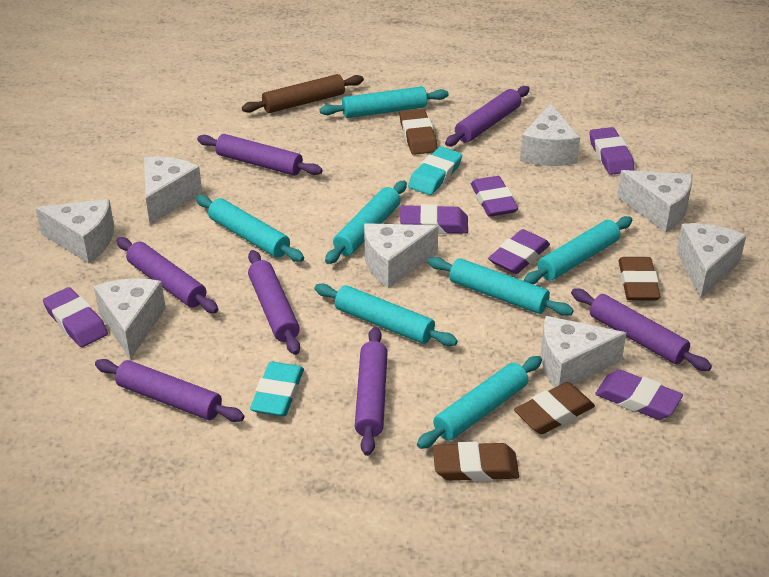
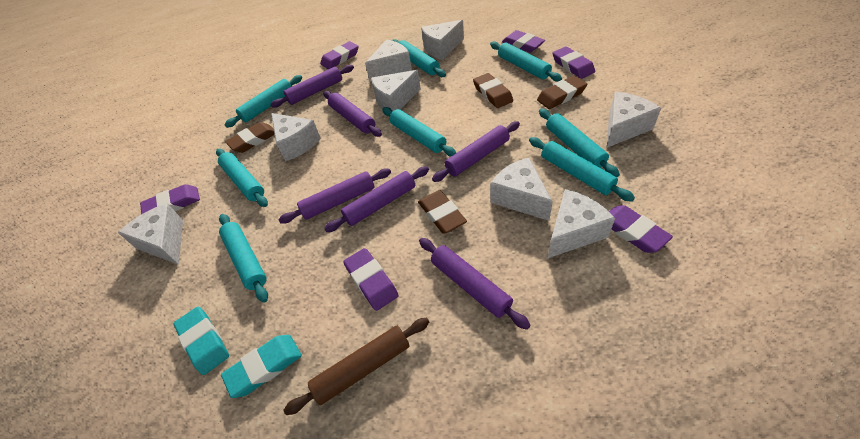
purple rolling pin: 7 -> 6
turquoise rolling pin: 7 -> 8

